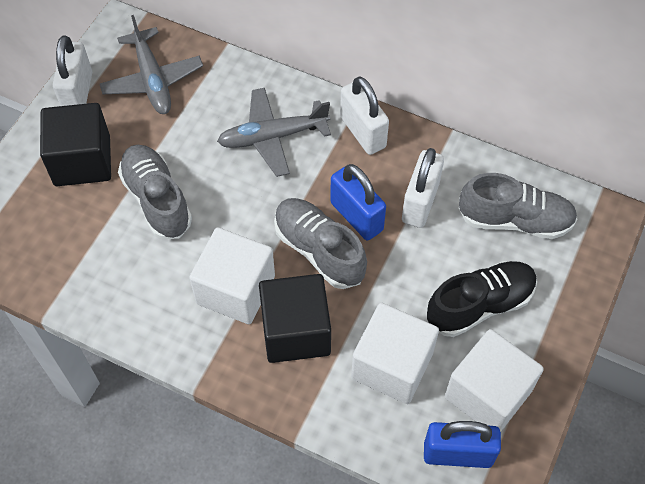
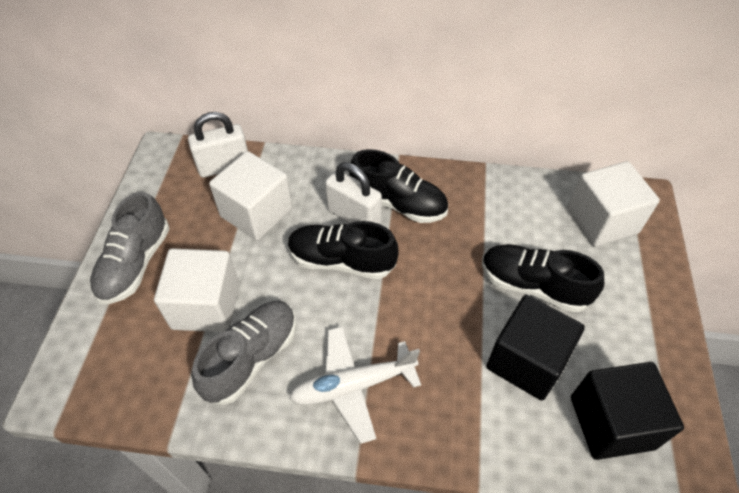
black shoe: 1 -> 3
blue padlock: 2 -> 0
grey plane: 2 -> 0
grey shoe: 3 -> 2
white padlock: 3 -> 2
white plane: 0 -> 1

